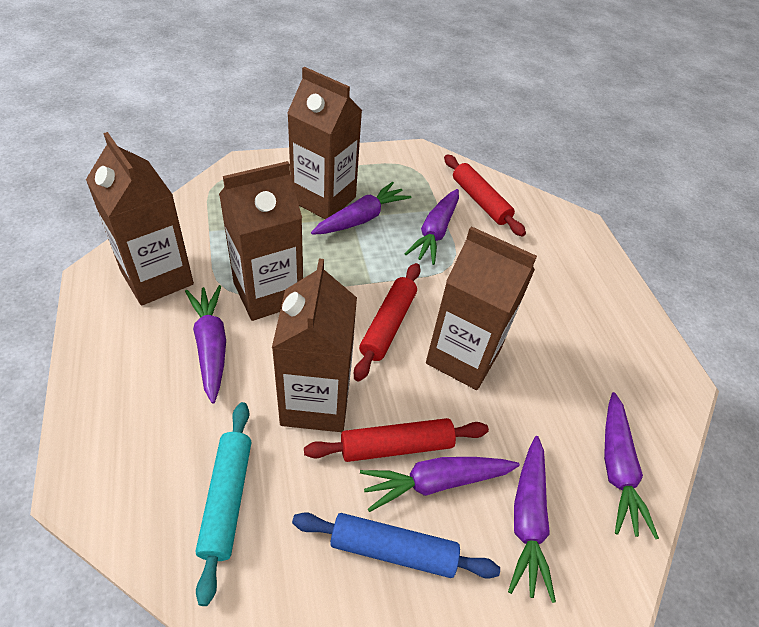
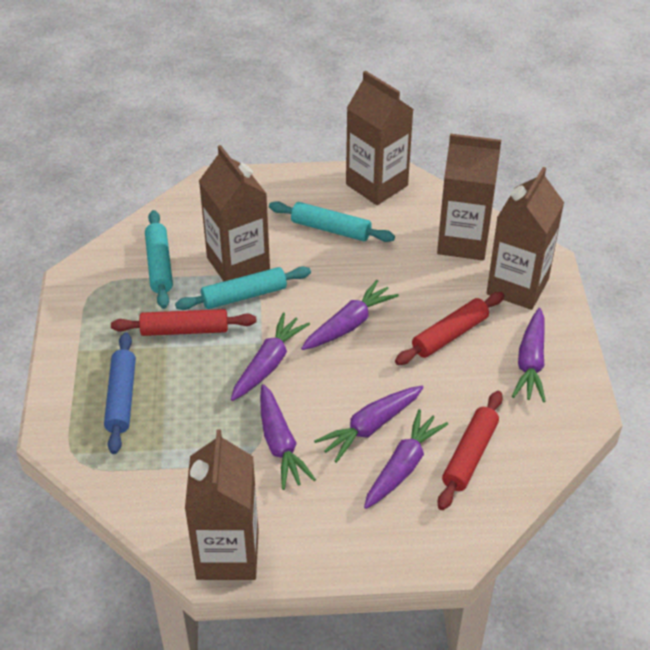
turquoise rolling pin: 1 -> 3

